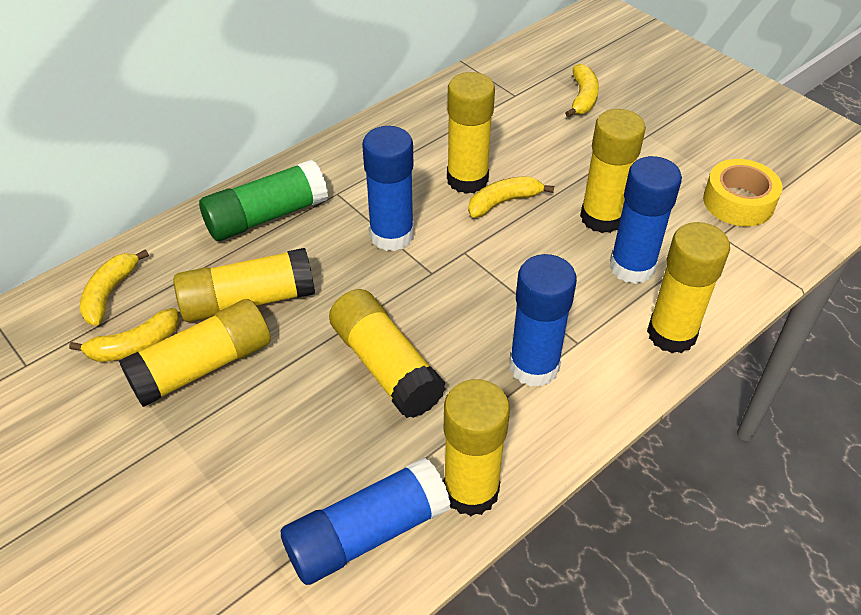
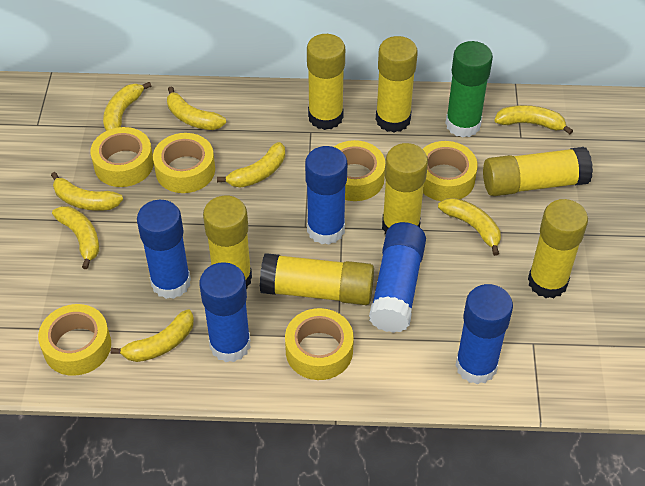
blue glue stick: 4 -> 5
yellow banana: 4 -> 8
yellow tape: 1 -> 6

